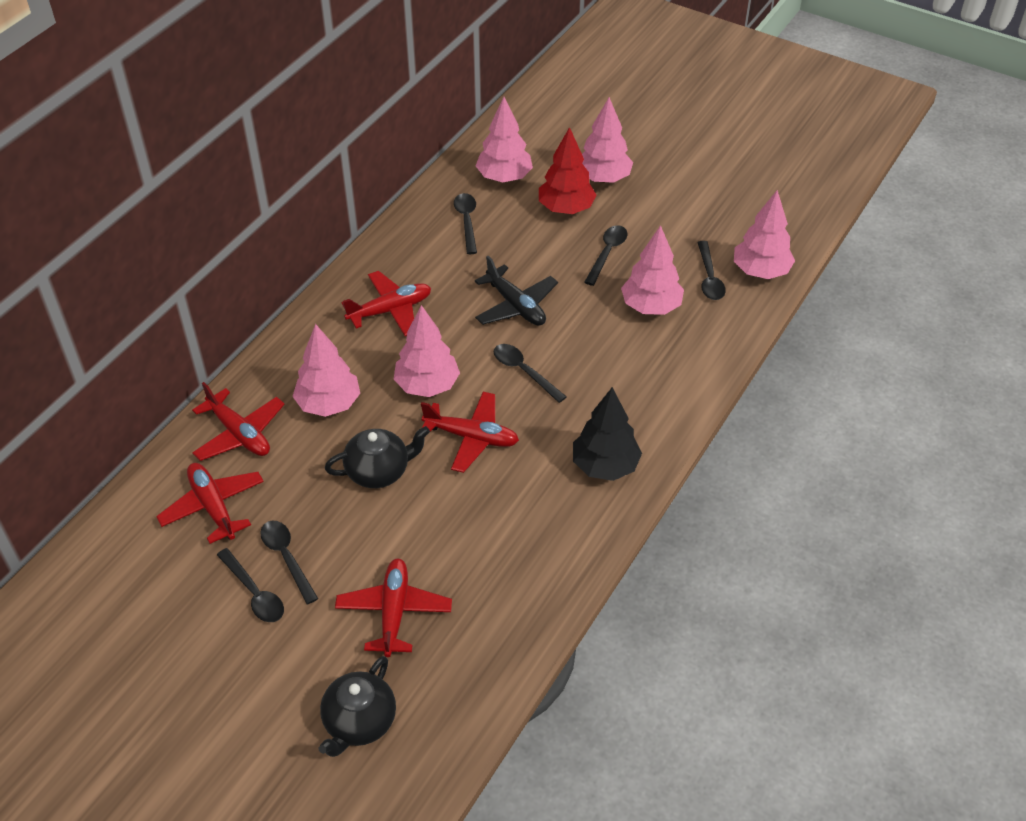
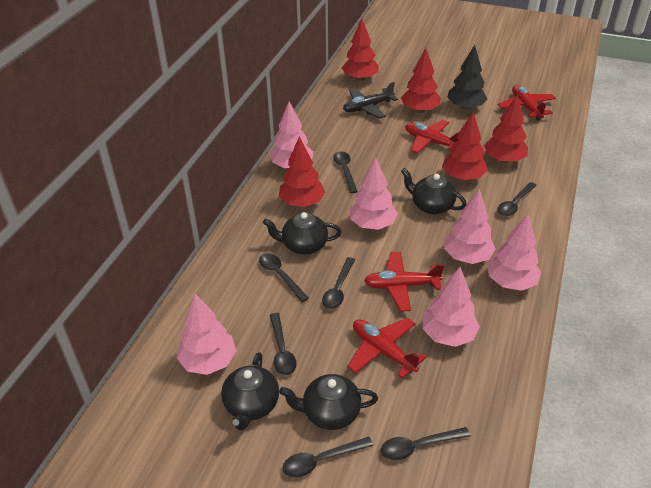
black spoon: 6 -> 7
black teapot: 2 -> 4
red plane: 5 -> 4
red tree: 1 -> 5

